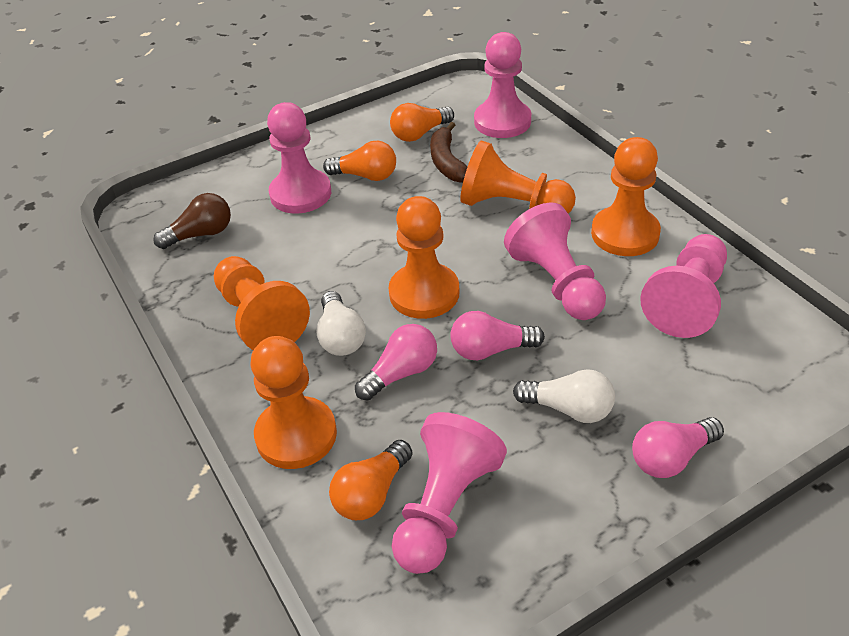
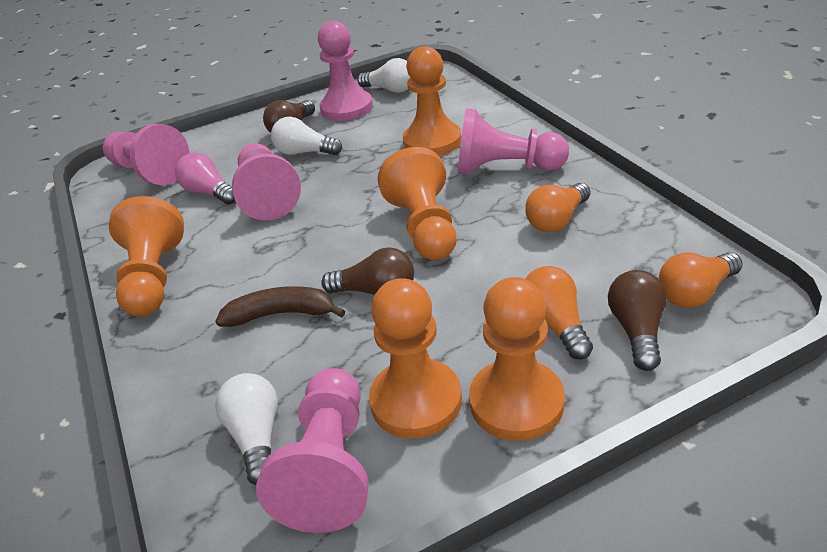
brown light bulb: 1 -> 3
pink light bulb: 3 -> 1
white light bulb: 2 -> 3

